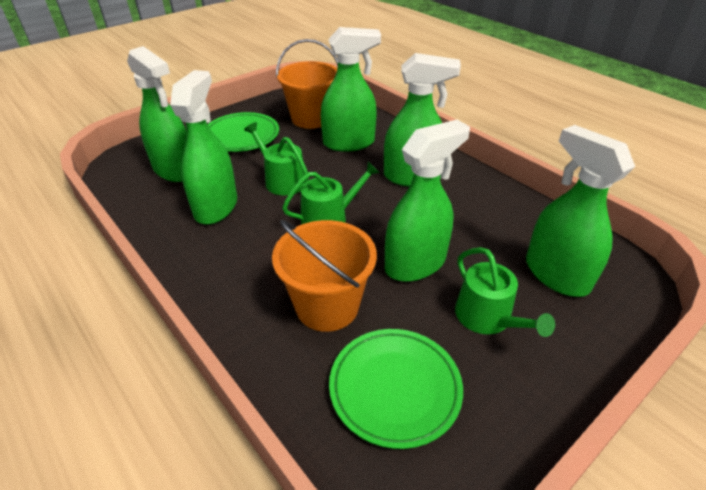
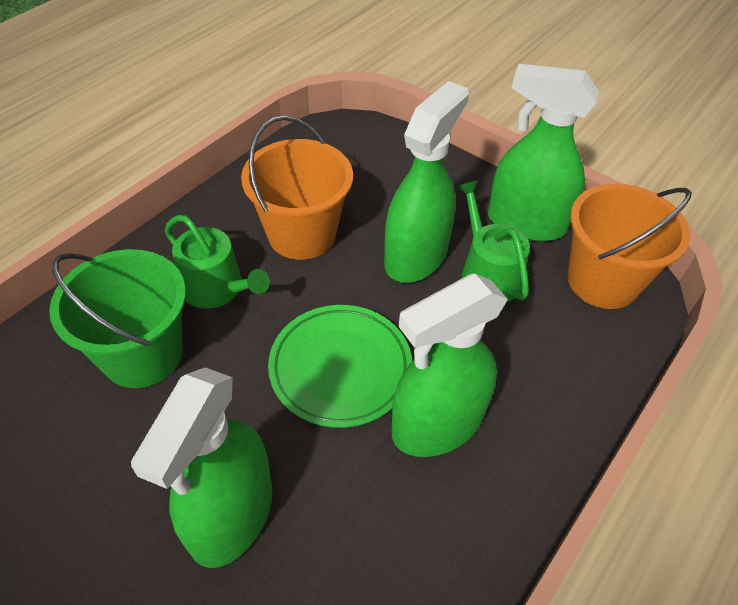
green bucket: 0 -> 1
green plate: 2 -> 1
green spray bottle: 6 -> 4
green watering can: 3 -> 2

